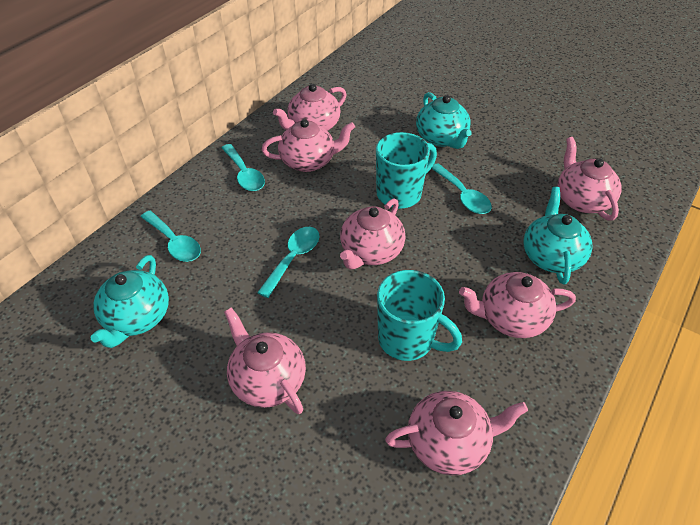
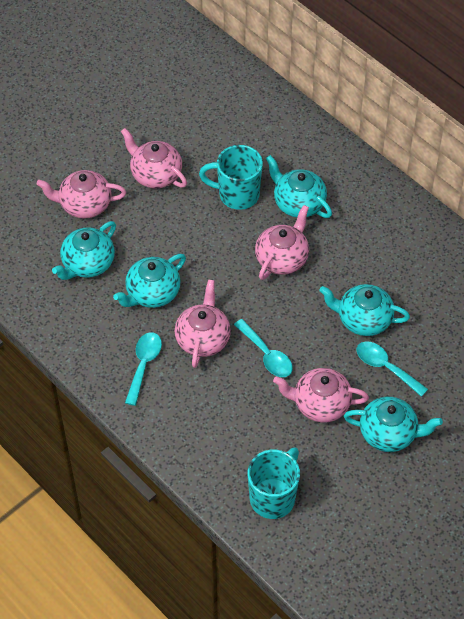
pink teapot: 7 -> 5
turquoise spoon: 4 -> 3
turquoise teapot: 3 -> 5

